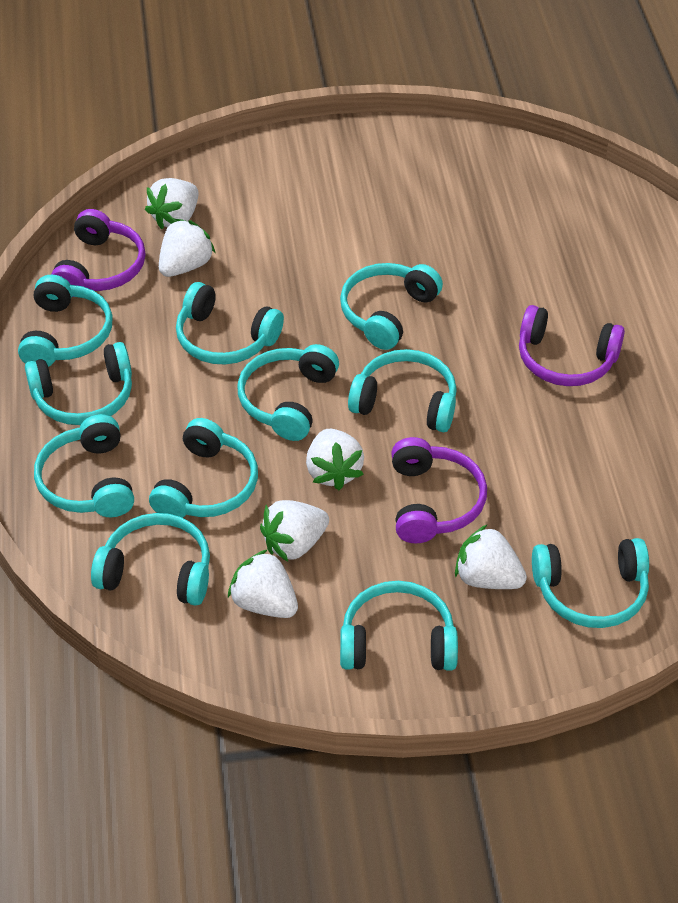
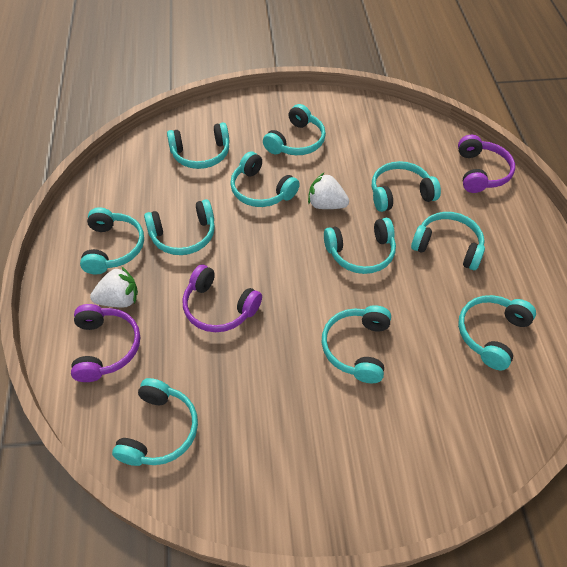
white strawberry: 6 -> 2

